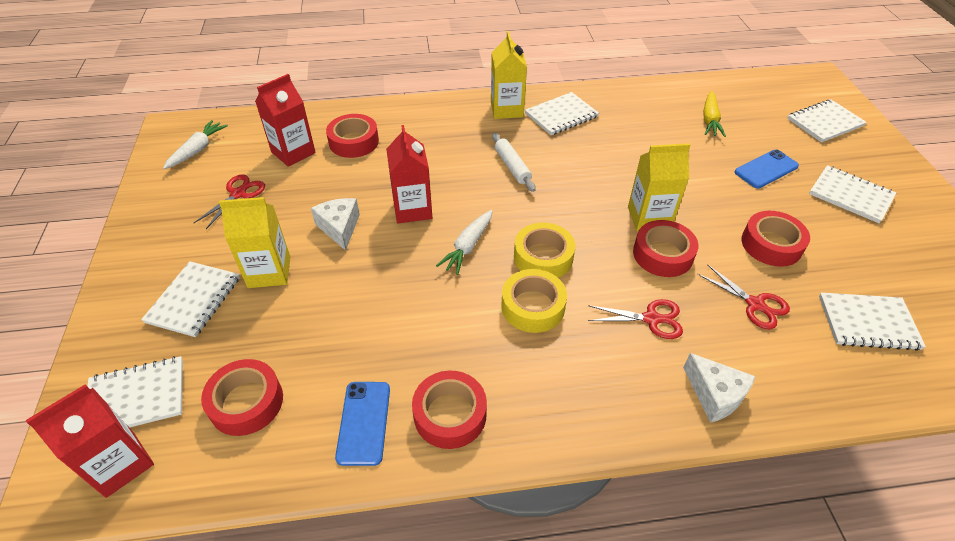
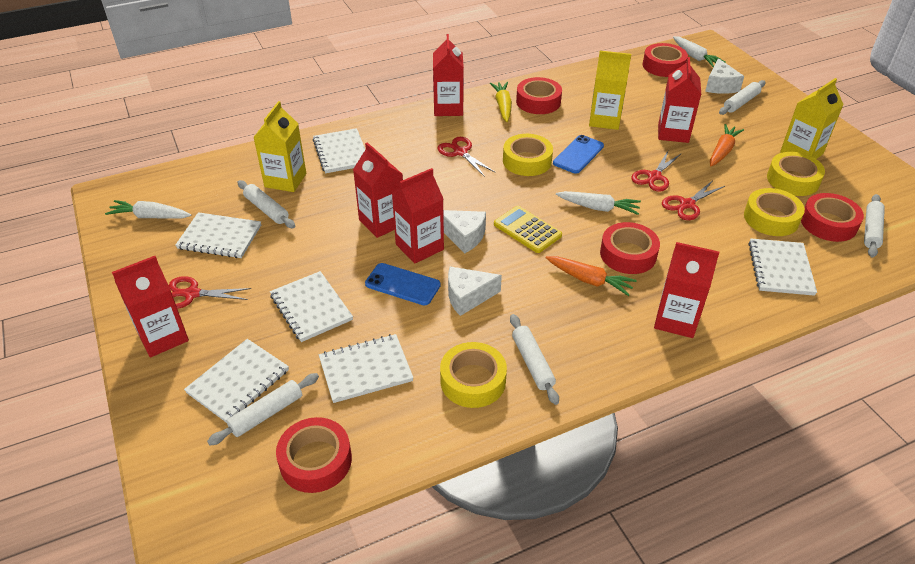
orange carrot: 0 -> 2
red carton: 3 -> 6
red scissors: 3 -> 4
white carrot: 2 -> 3
white cheese: 2 -> 3
white rolling pin: 1 -> 5
yellow calculator: 0 -> 1
yellow tape: 2 -> 4

